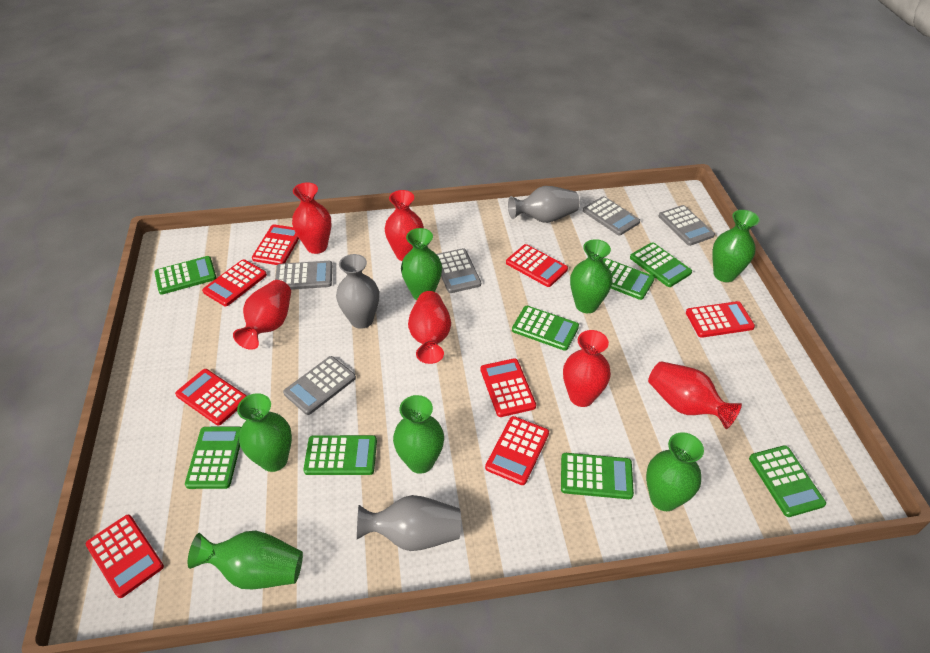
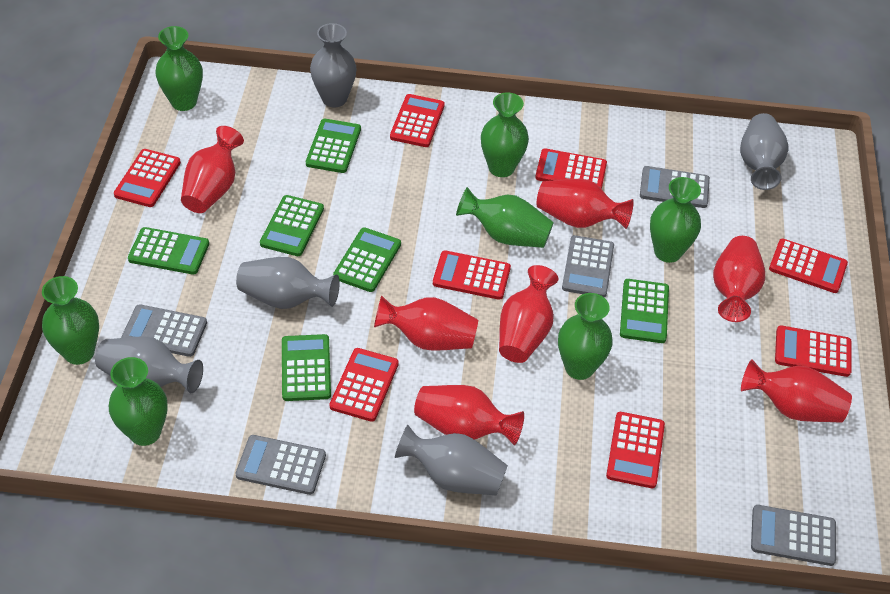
green calculator: 8 -> 6
grey vase: 3 -> 5
red vase: 6 -> 7

